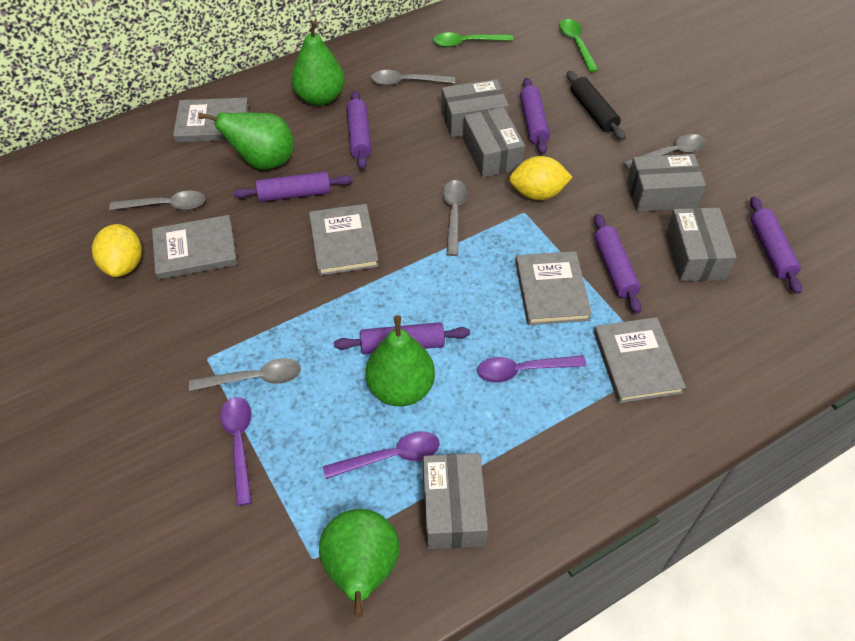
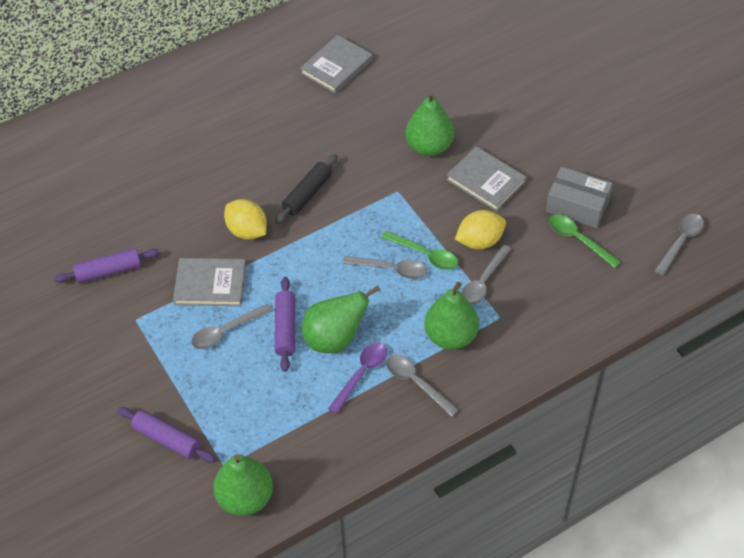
grey book: 5 -> 3
grey box: 5 -> 1
purple rolling pin: 6 -> 3
purple spoon: 3 -> 1

